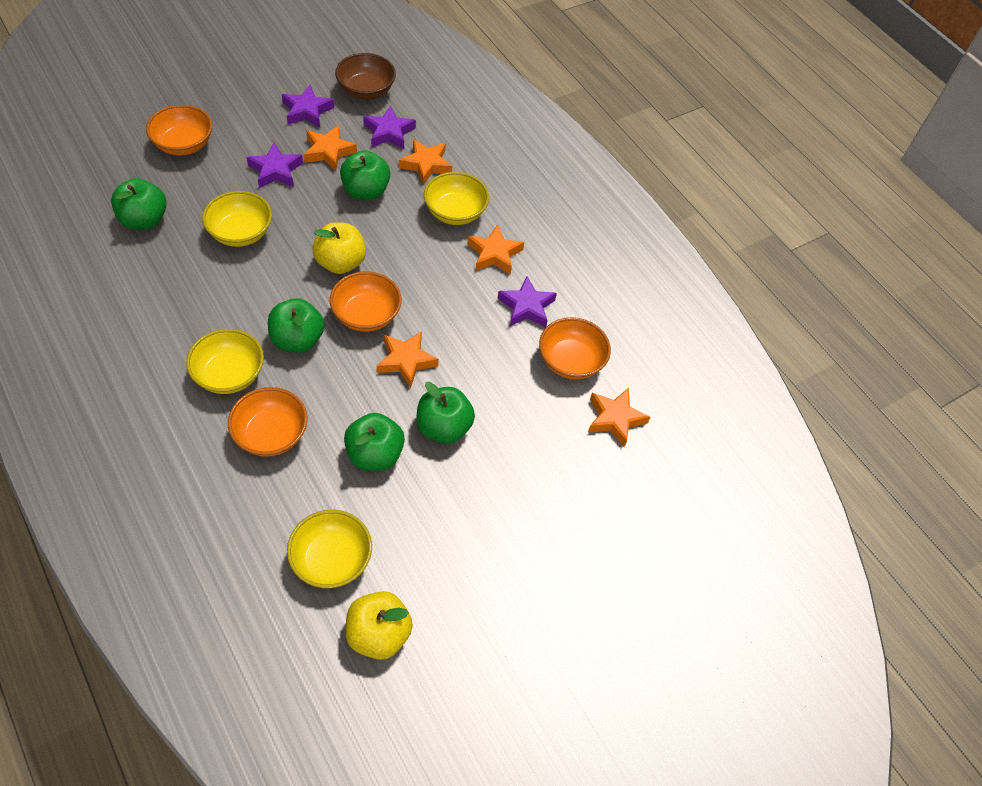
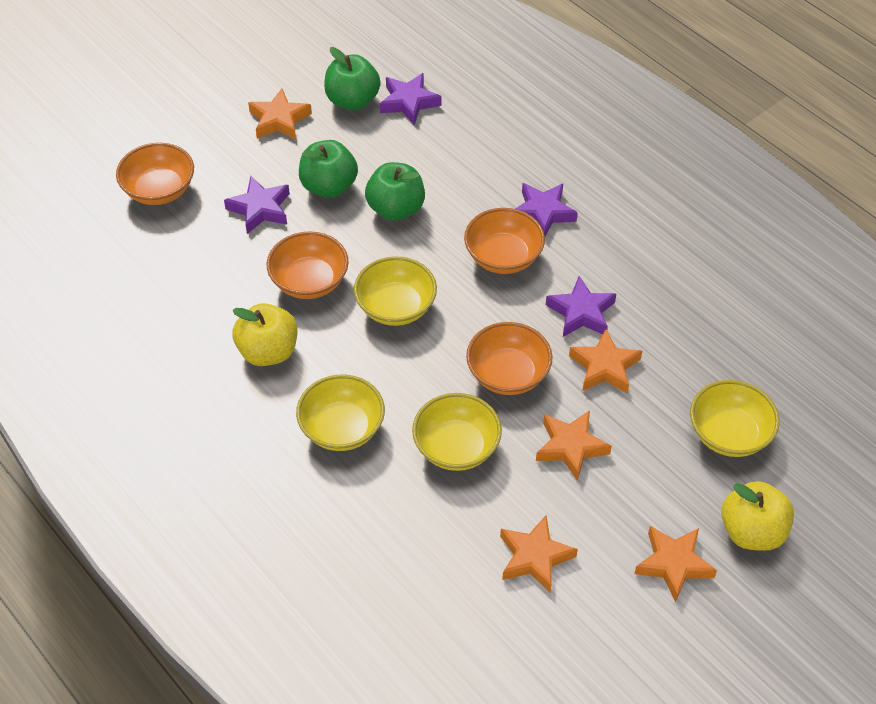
brown bowl: 1 -> 0
green apple: 5 -> 3

